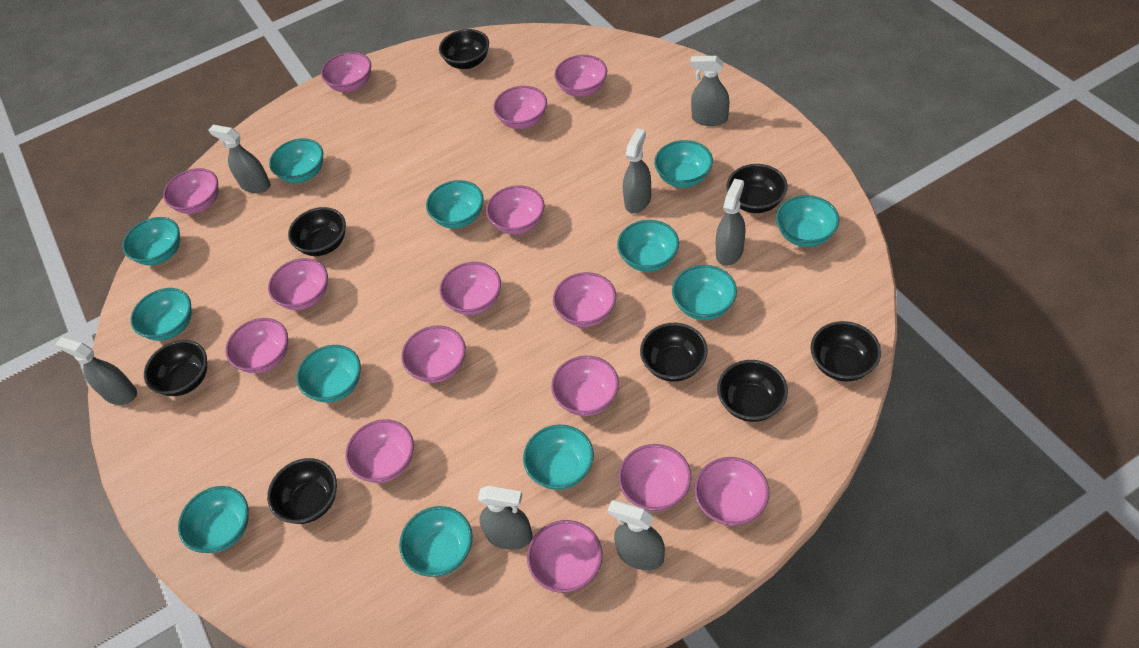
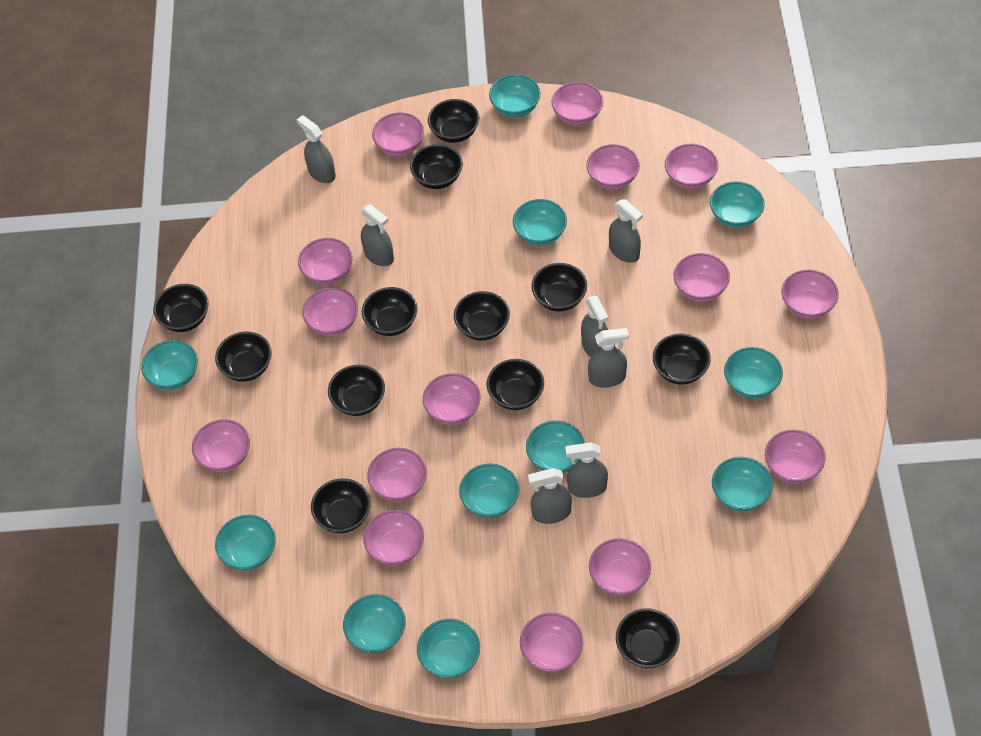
black bowl: 8 -> 12
turquoise bowl: 12 -> 11

